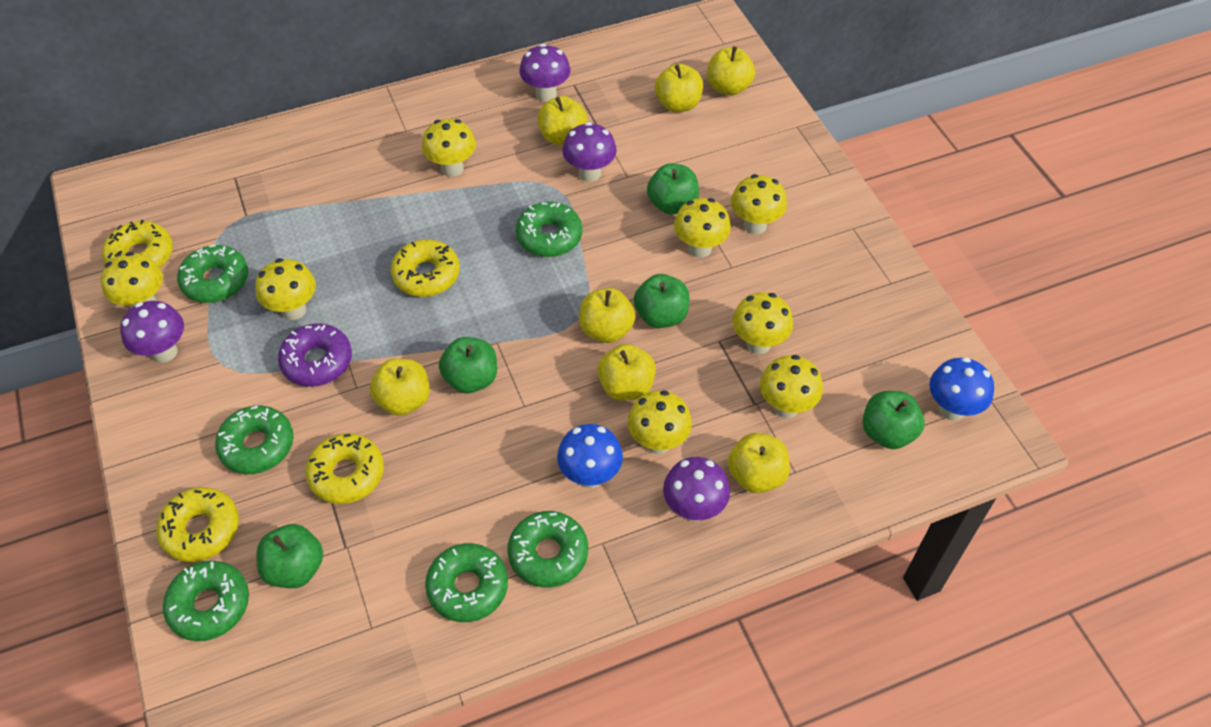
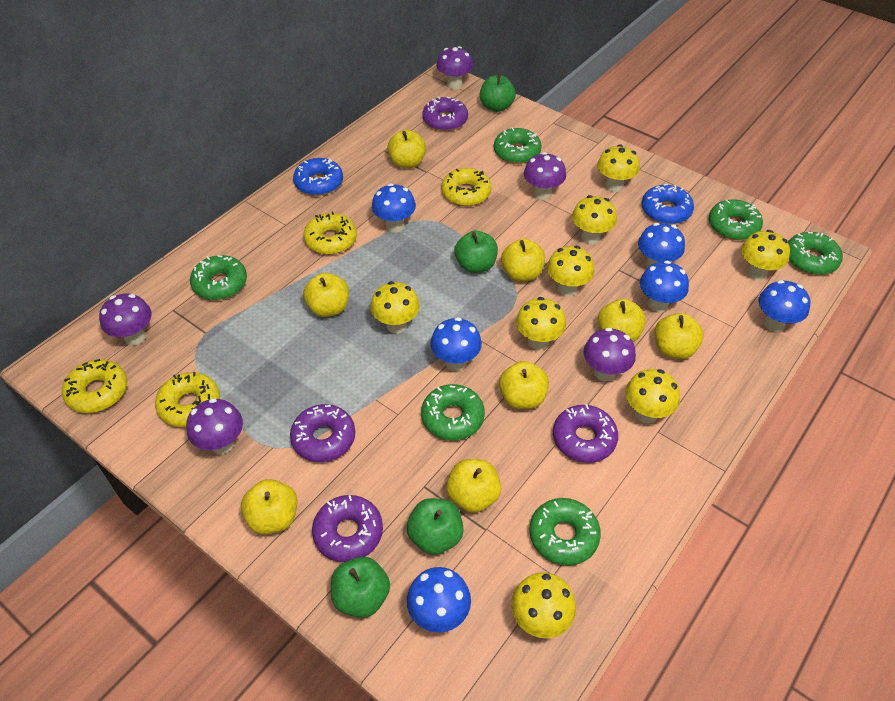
blue donut: 0 -> 2
blue mushroom: 2 -> 6
green apple: 5 -> 4
purple donut: 1 -> 4
purple mushroom: 4 -> 5
yellow apple: 7 -> 8

